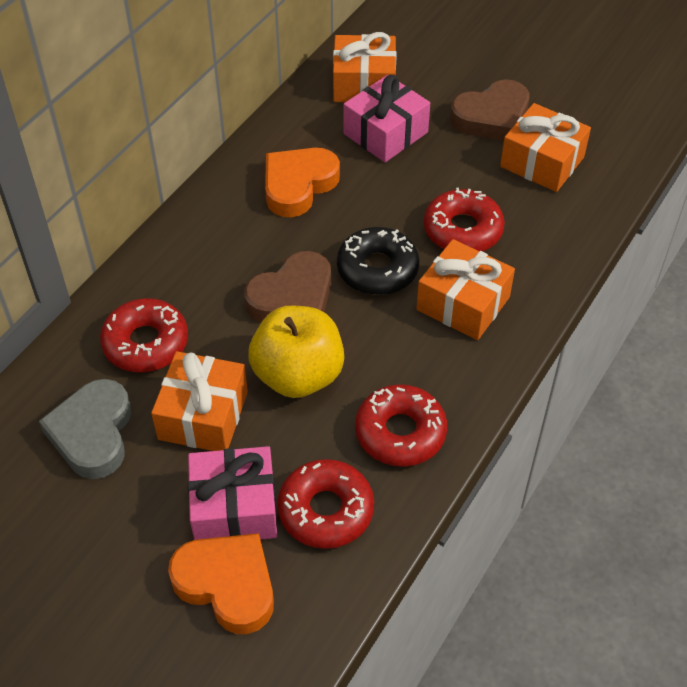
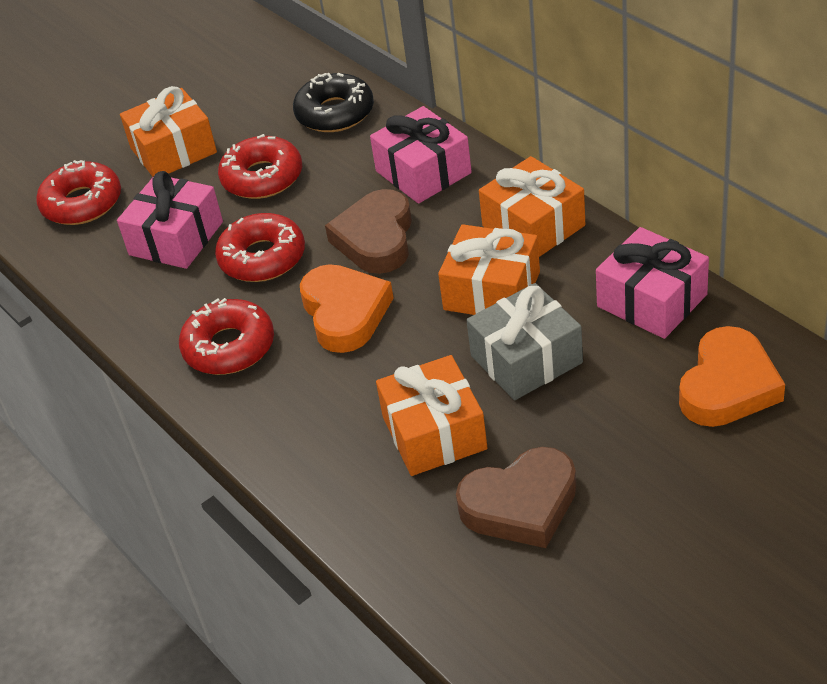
grey gift: 0 -> 1
grey heart: 1 -> 0
pink gift: 2 -> 3
yellow apple: 1 -> 0

